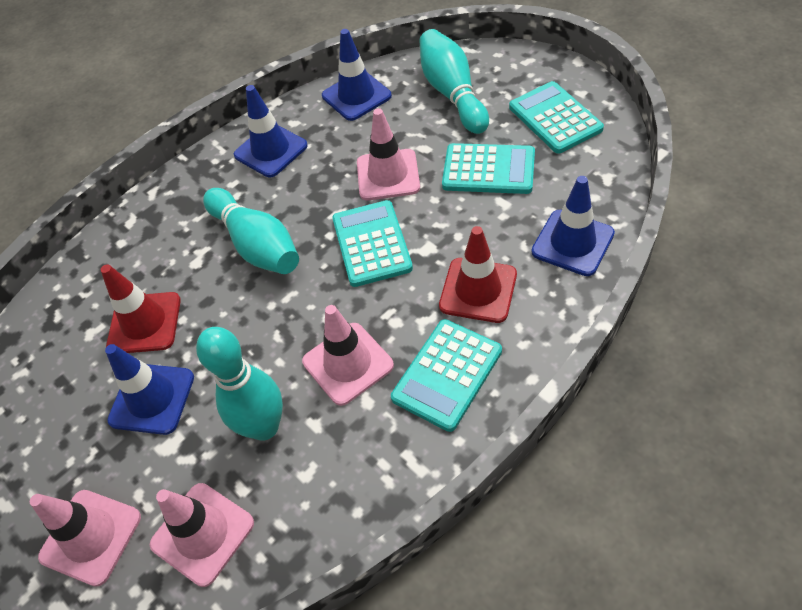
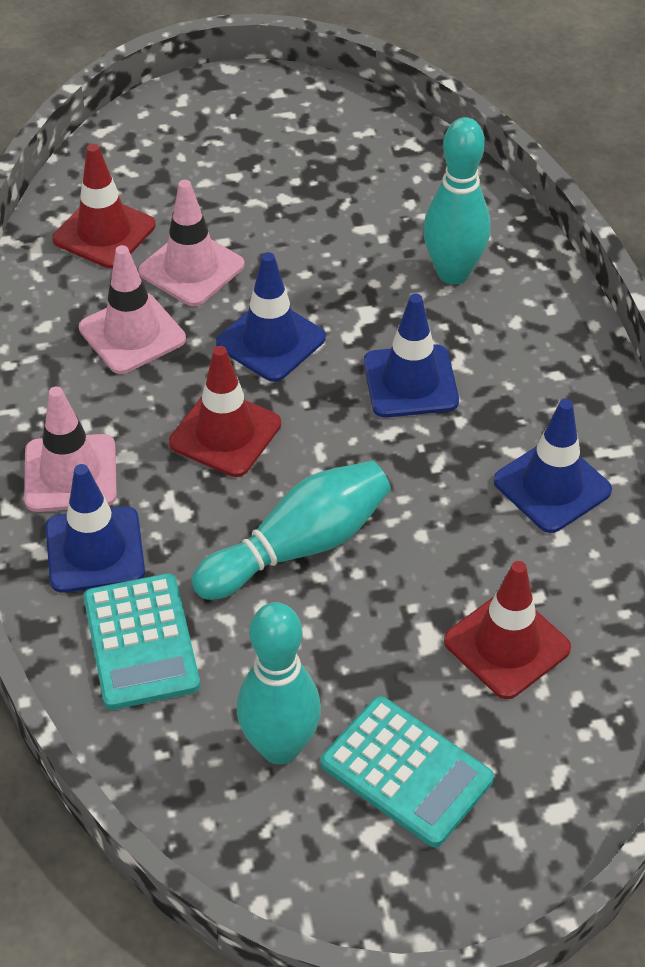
pink traffic cone: 4 -> 3
red traffic cone: 2 -> 3
turquoise calculator: 4 -> 2

